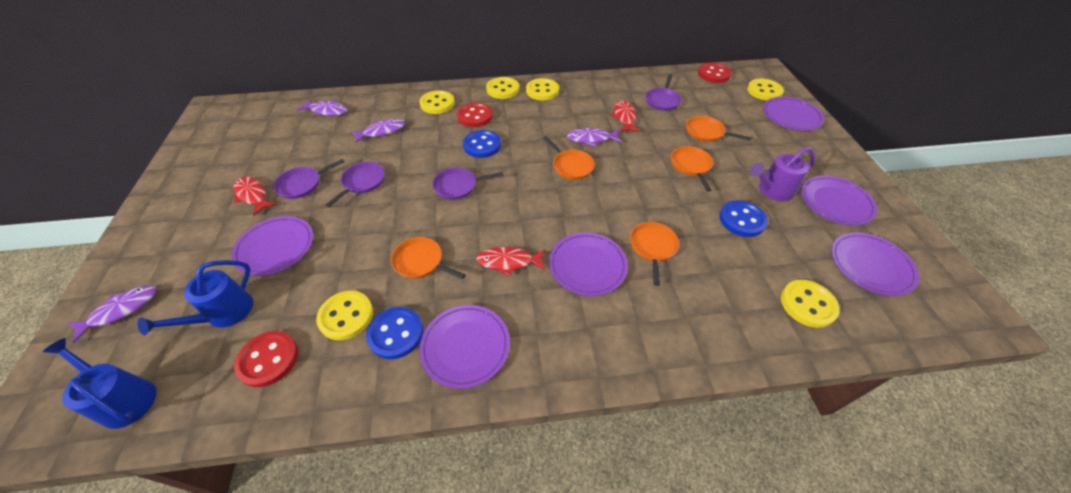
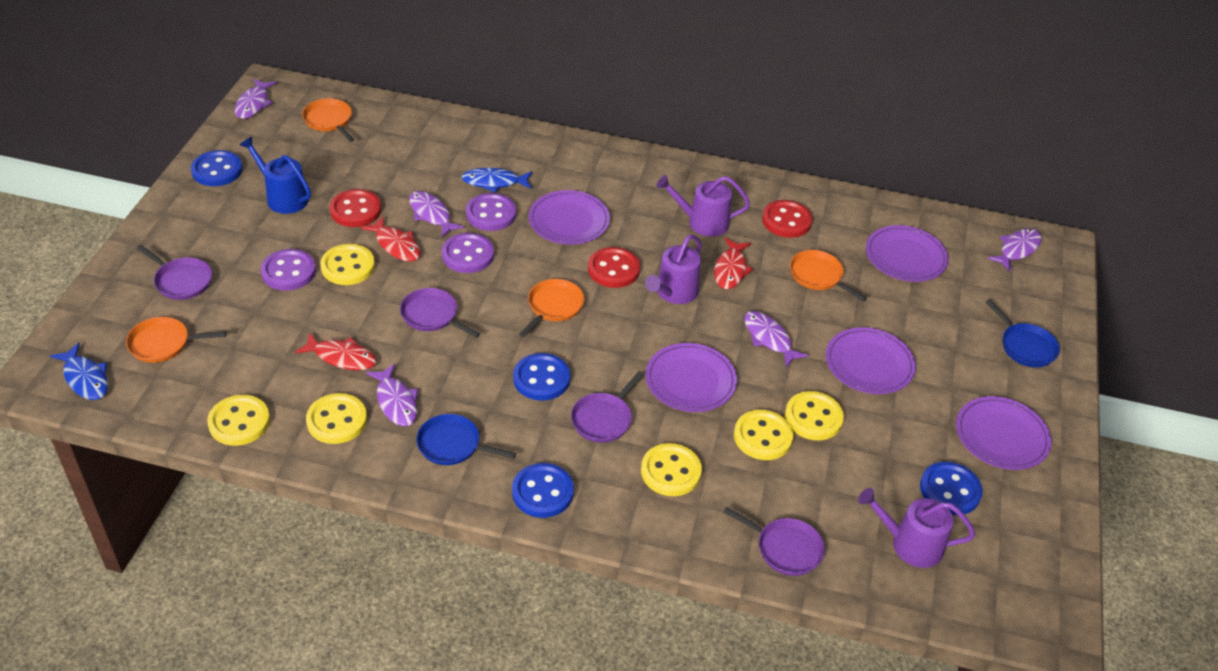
blue button: 3 -> 4
blue fish: 0 -> 2
blue pan: 0 -> 2
blue watering can: 2 -> 1
orange pan: 5 -> 4
purple button: 0 -> 3
purple fish: 4 -> 5
purple plate: 6 -> 5
purple watering can: 1 -> 3

